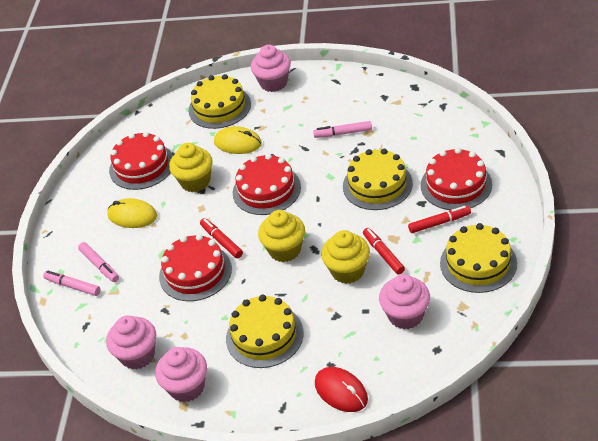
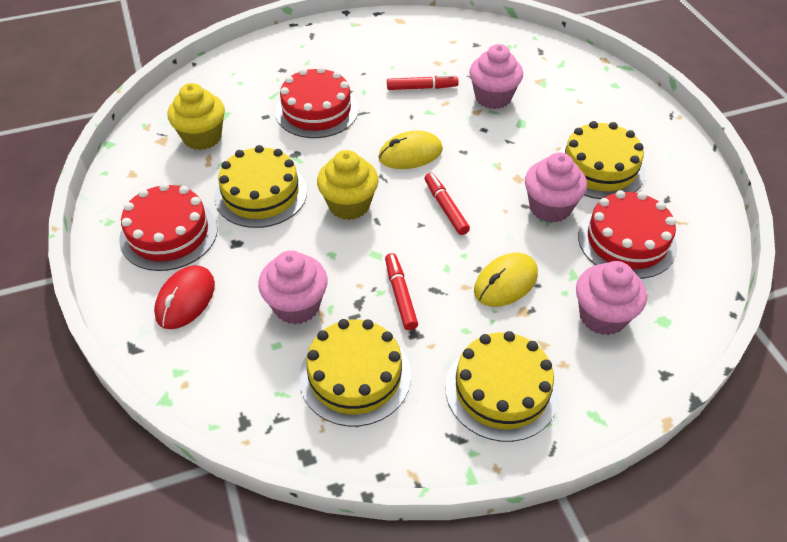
pink marker: 3 -> 0
red cake: 4 -> 3
yellow cupcake: 3 -> 2

